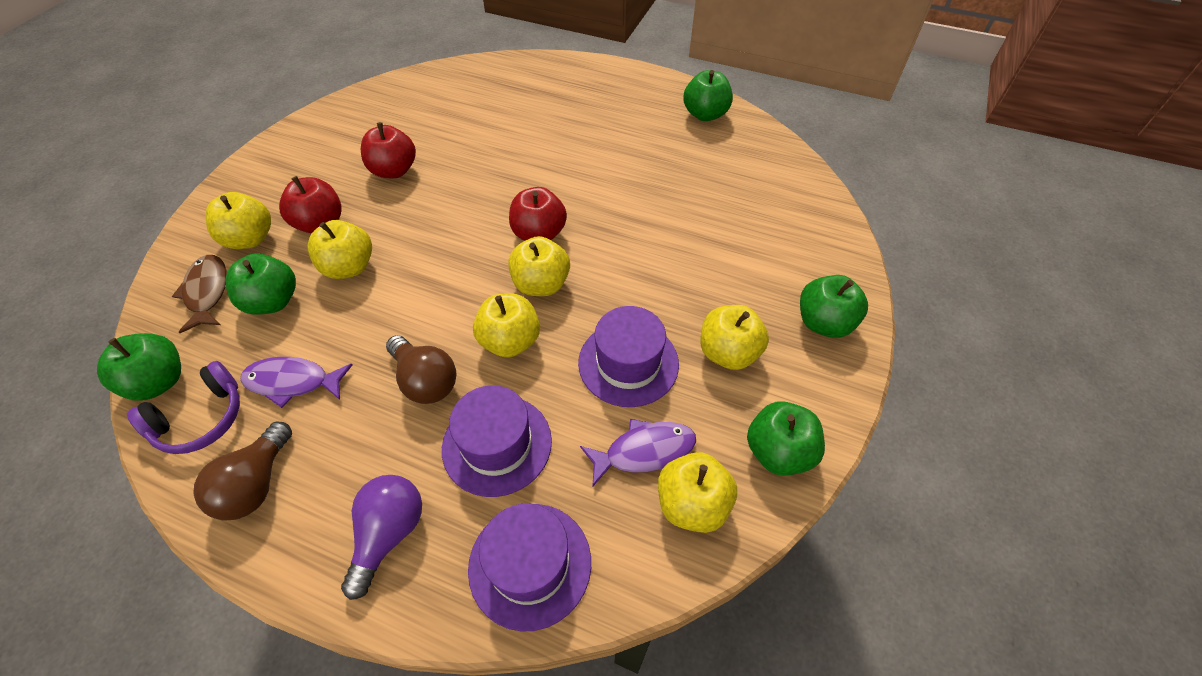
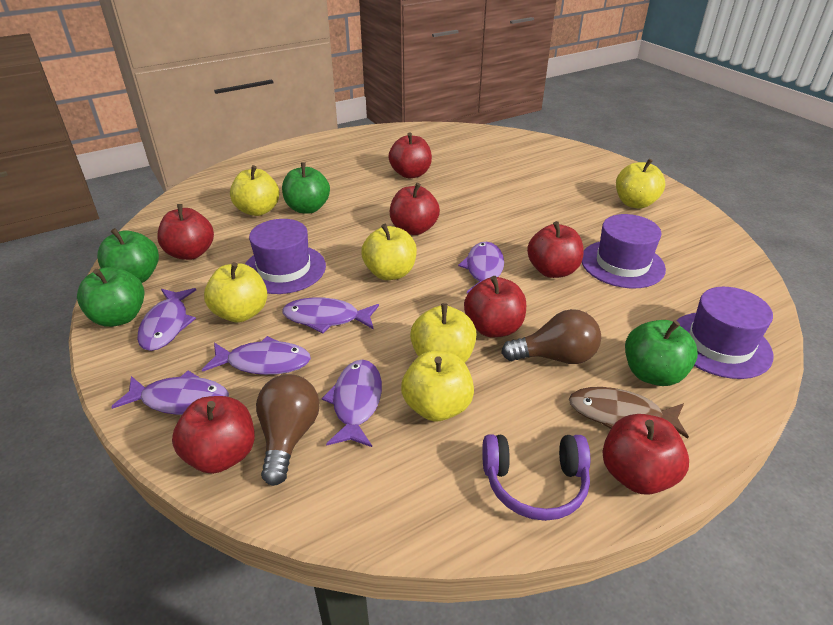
green apple: 5 -> 4
purple fish: 2 -> 6
purple light bulb: 1 -> 0
red apple: 3 -> 7

